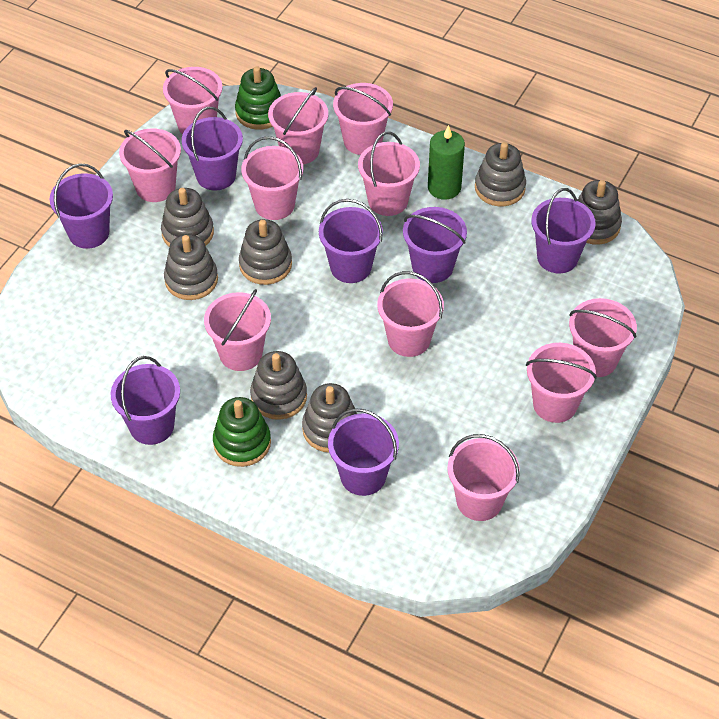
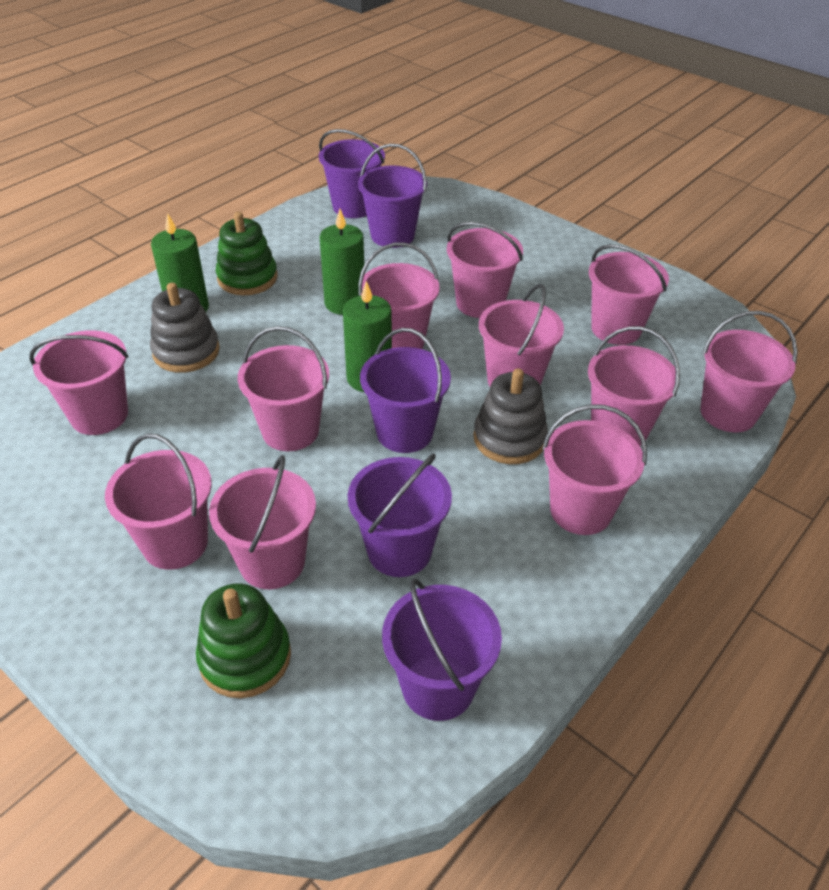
green candle: 1 -> 3
grey stacking toy: 7 -> 2
purple bucket: 7 -> 5

